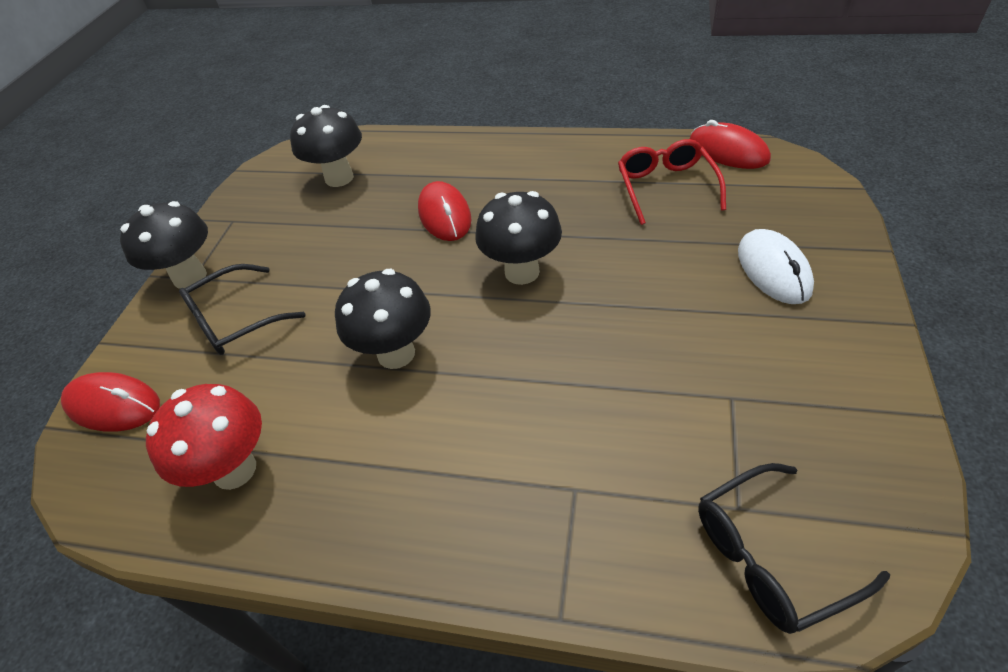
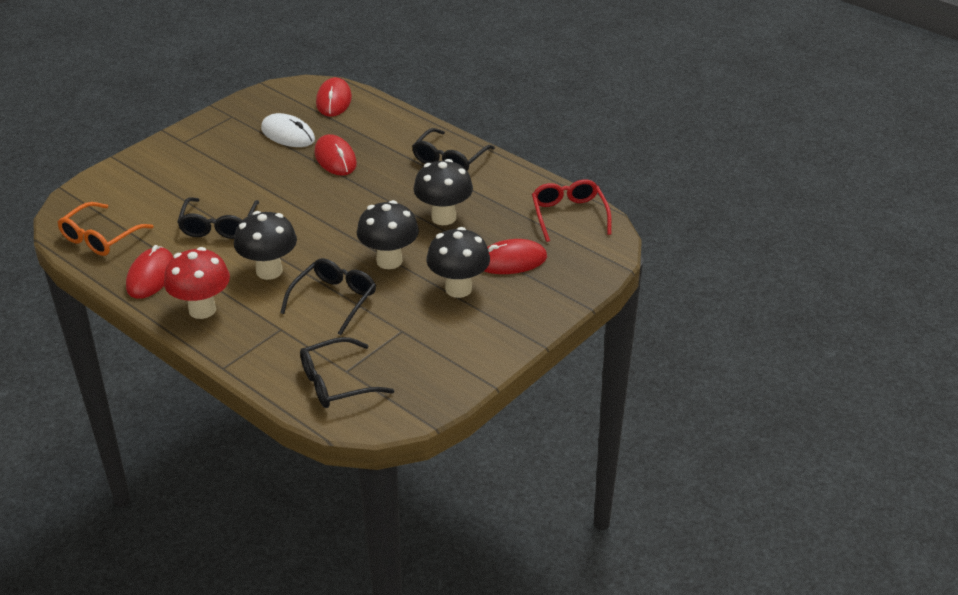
black glasses: 2 -> 4
orange glasses: 0 -> 1
red mouse: 3 -> 4

